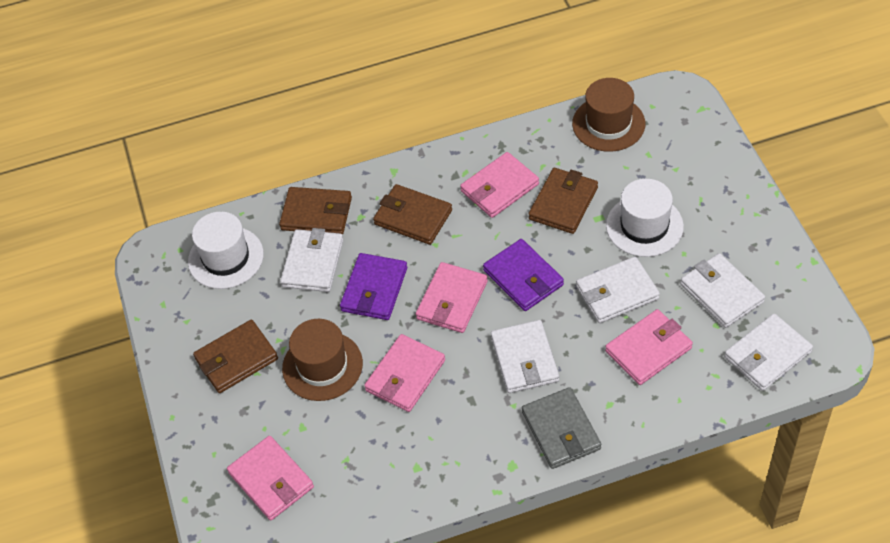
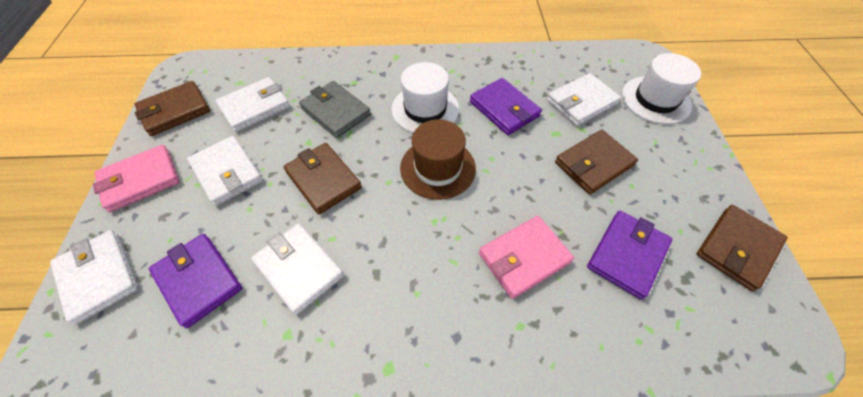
brown hat: 2 -> 1
pink wallet: 5 -> 2
purple wallet: 2 -> 3

